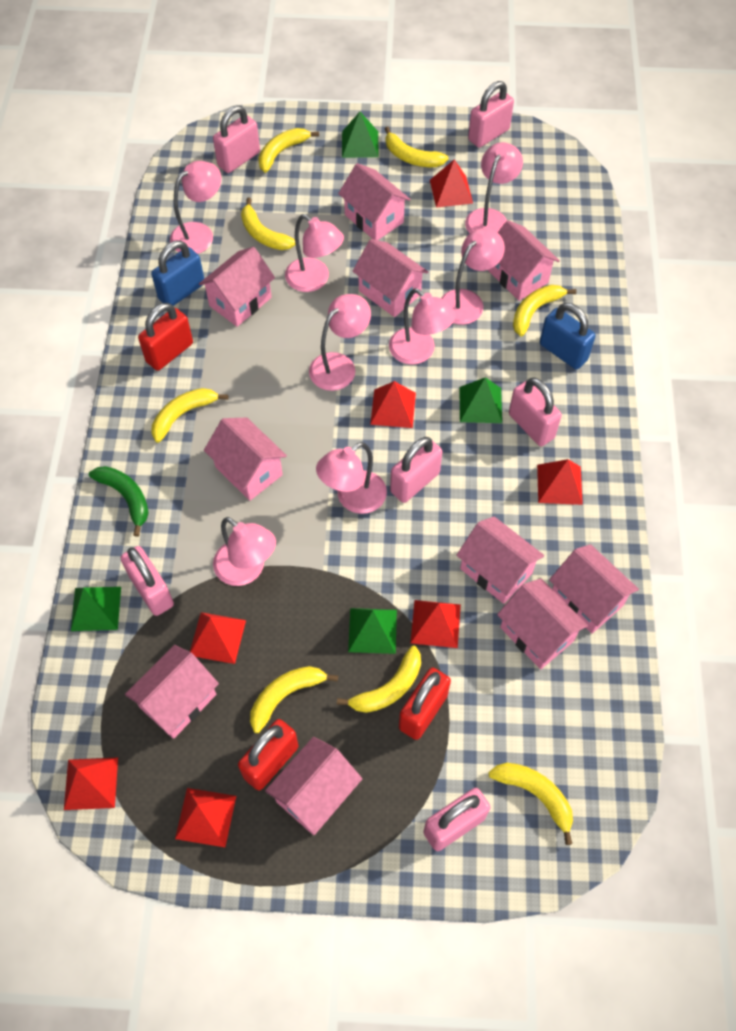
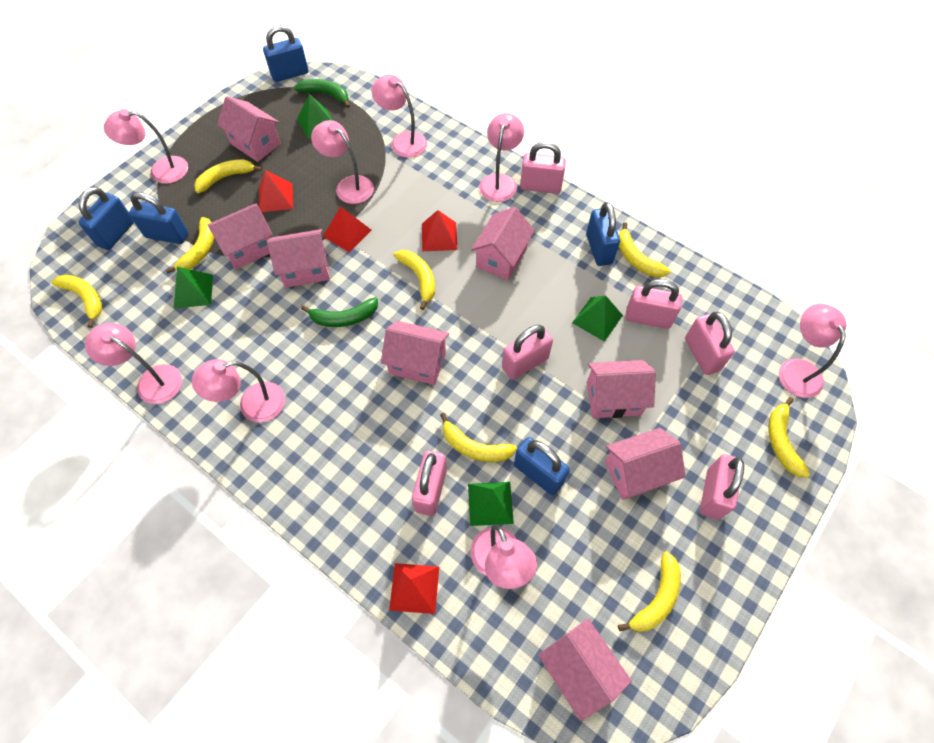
blue padlock: 2 -> 5
green banana: 1 -> 2
pink house: 10 -> 8
red padlock: 3 -> 0
red pyramid: 7 -> 4

